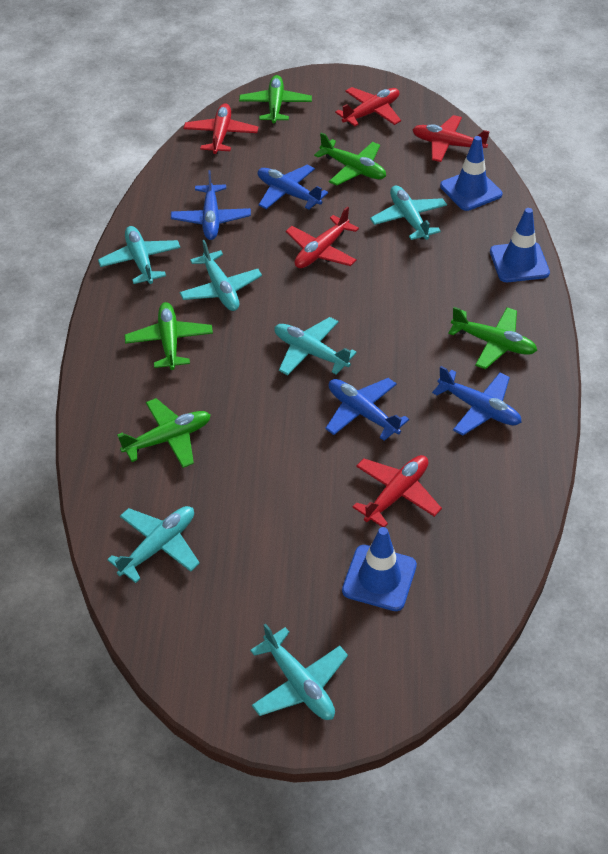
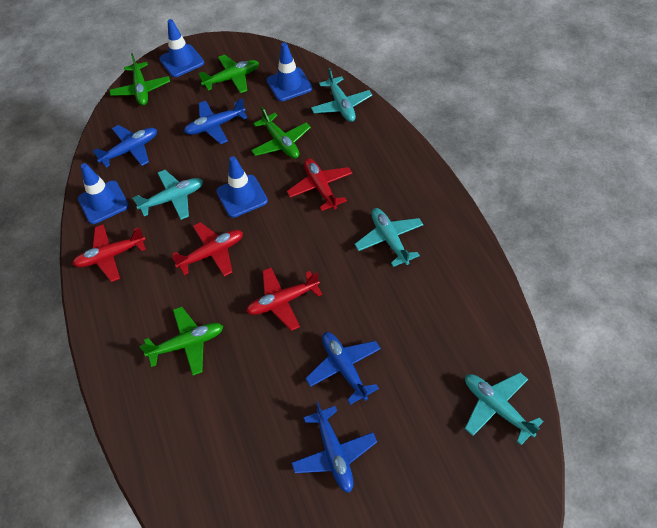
blue traffic cone: 3 -> 4
green plane: 5 -> 4
red plane: 5 -> 4
turquoise plane: 6 -> 4

